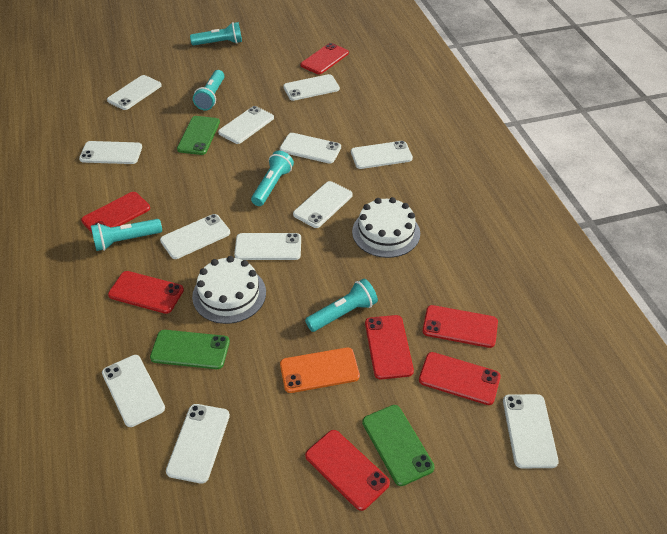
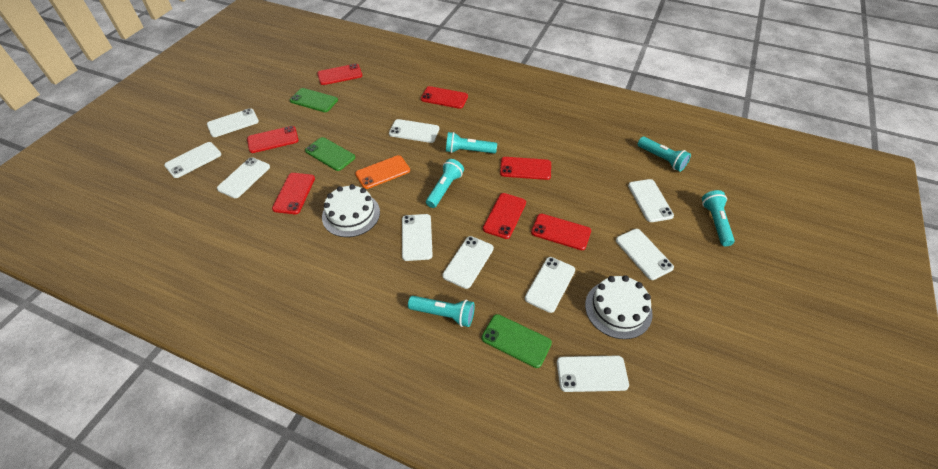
white phone: 12 -> 10

